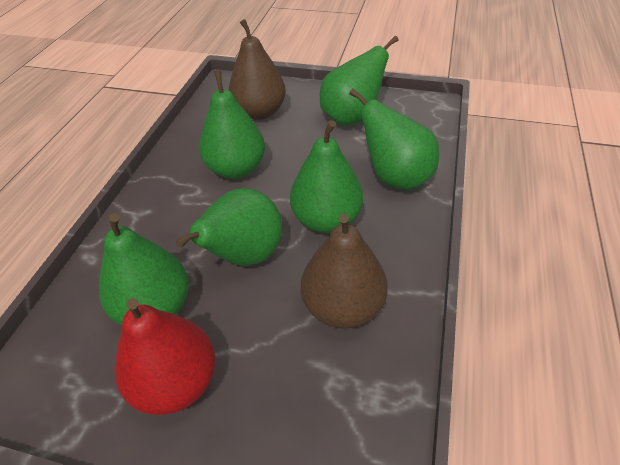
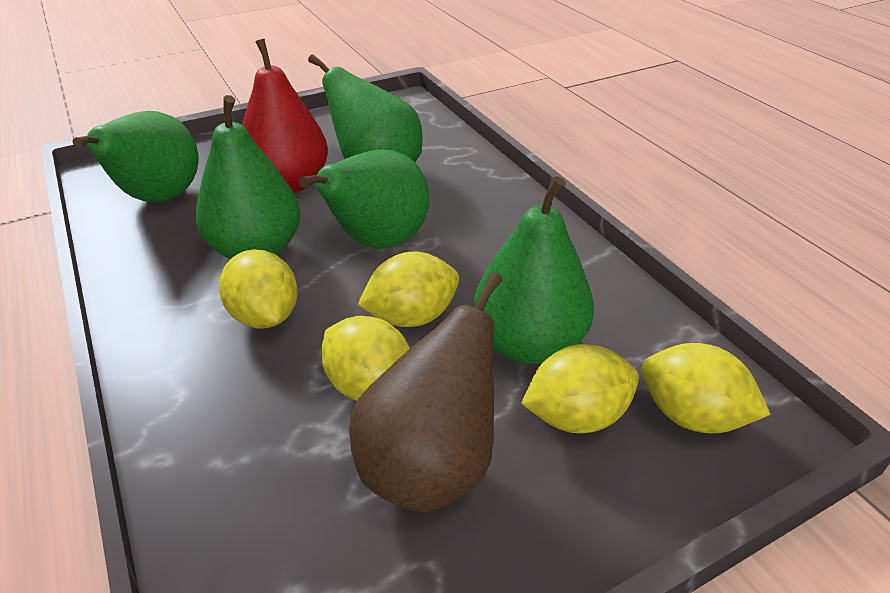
brown pear: 2 -> 1
green pear: 6 -> 5
yellow lemon: 0 -> 5

